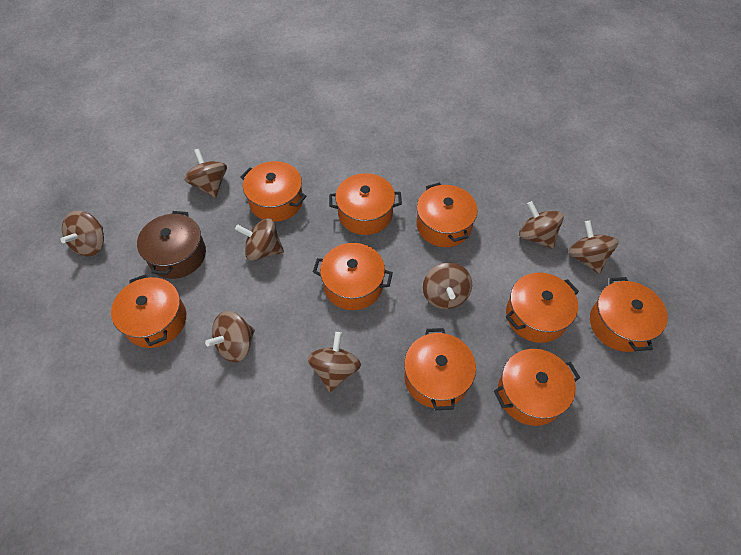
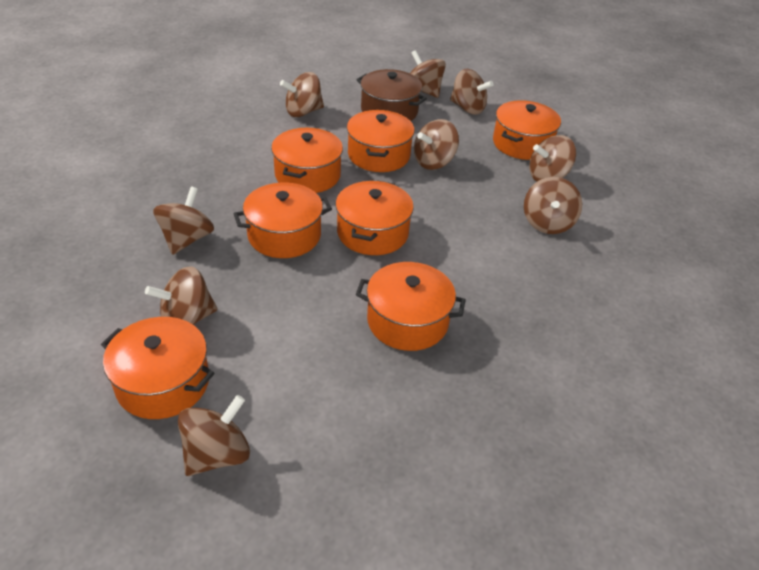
brown spinning top: 8 -> 9
orange pot: 9 -> 7

